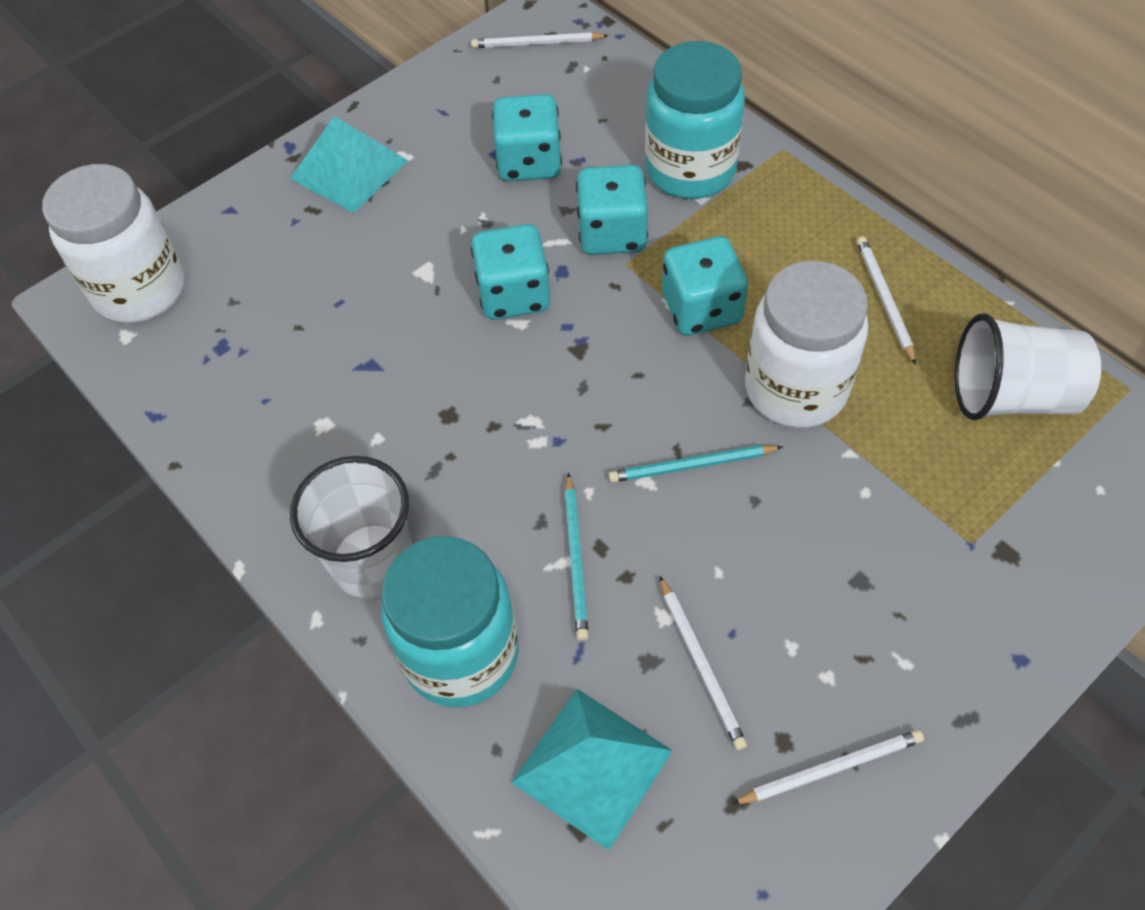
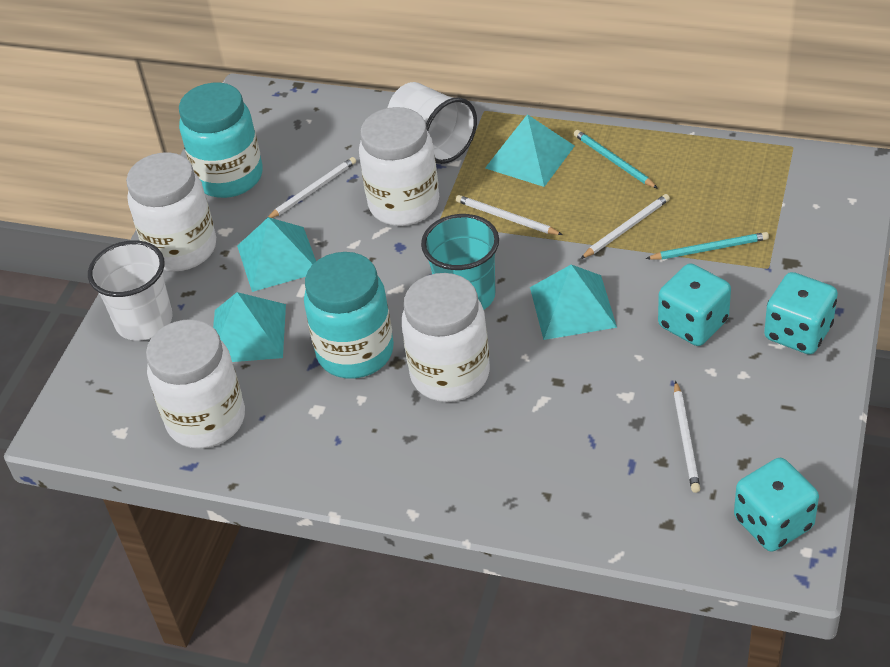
turquoise cup: 0 -> 1
turquoise dice: 4 -> 3
turquoise pyramid: 2 -> 4
white jar: 2 -> 4

